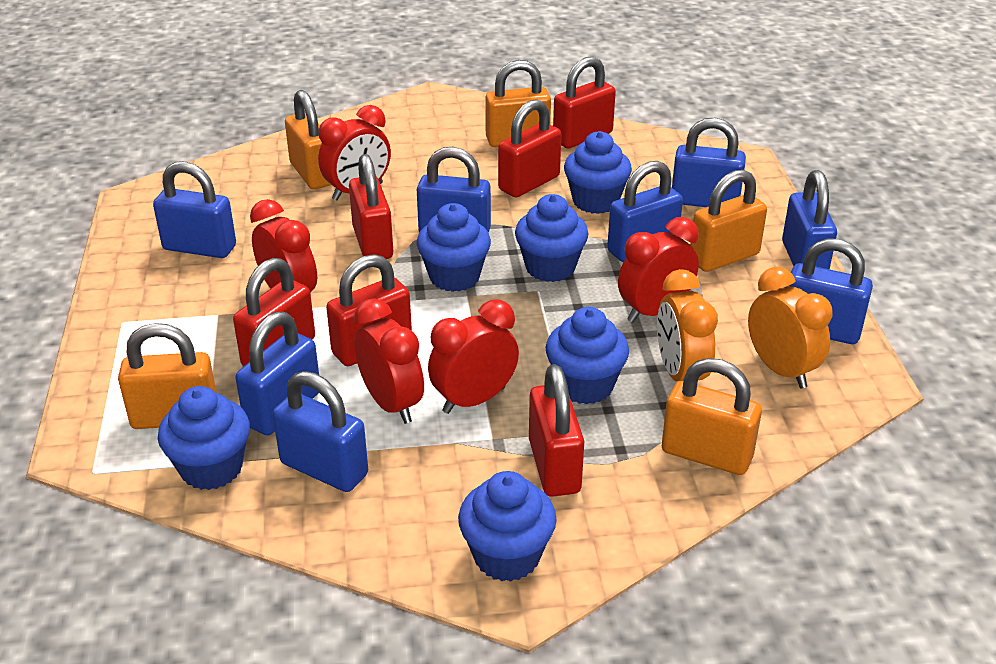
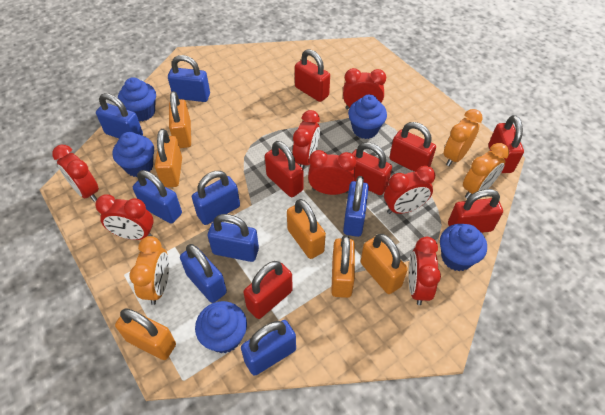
blue cupcake: 6 -> 5
orange clock: 2 -> 3
orange padlock: 5 -> 6
red clock: 5 -> 7
red padlock: 6 -> 7

